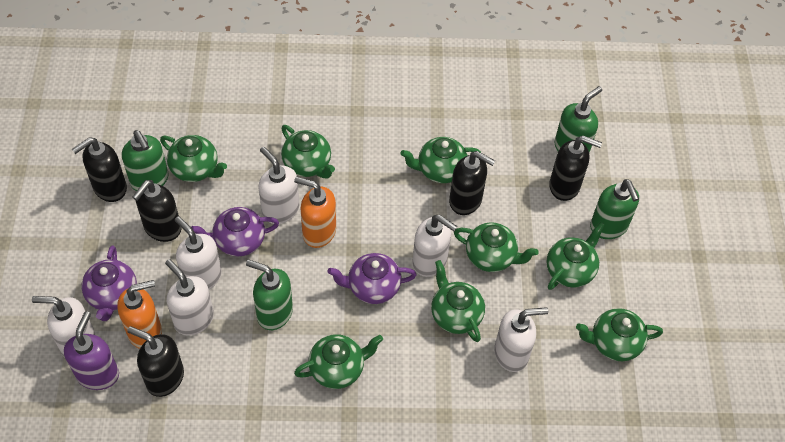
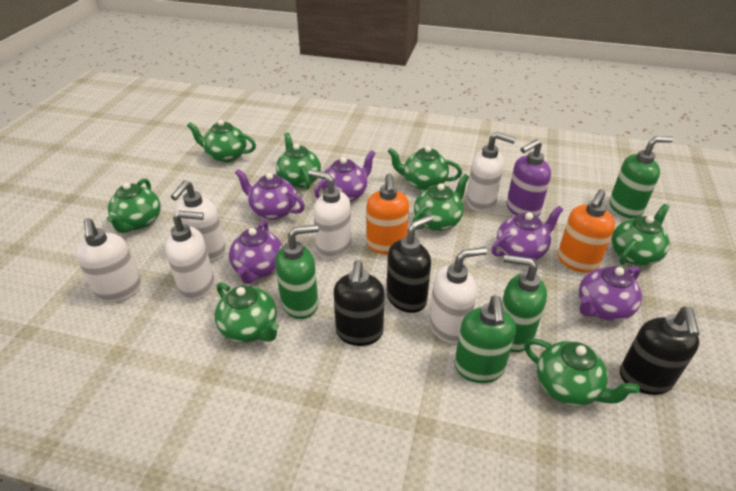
black soap dispenser: 5 -> 3
purple teapot: 3 -> 5

